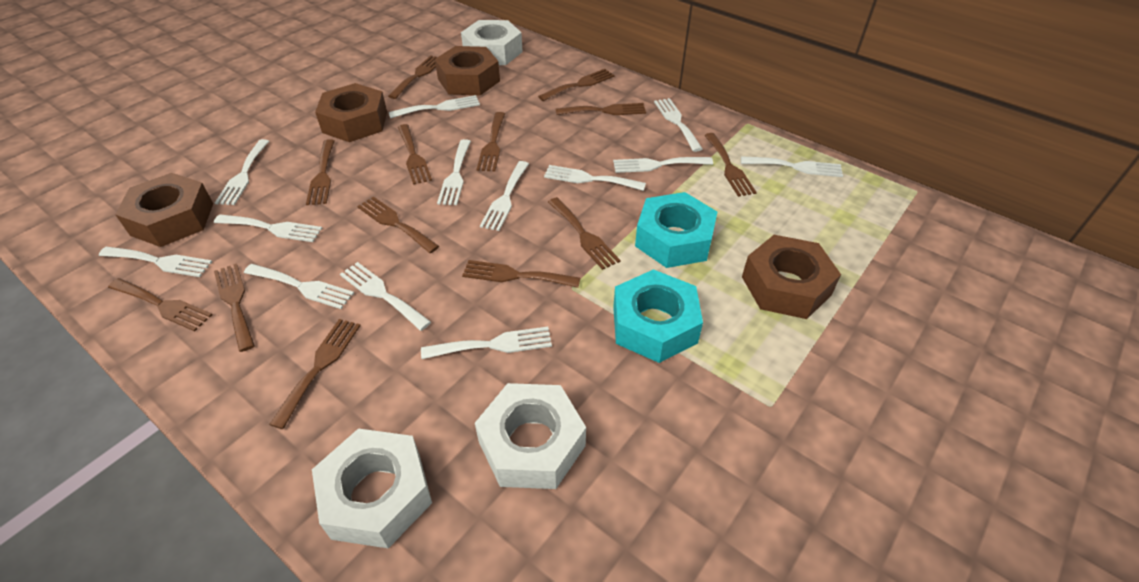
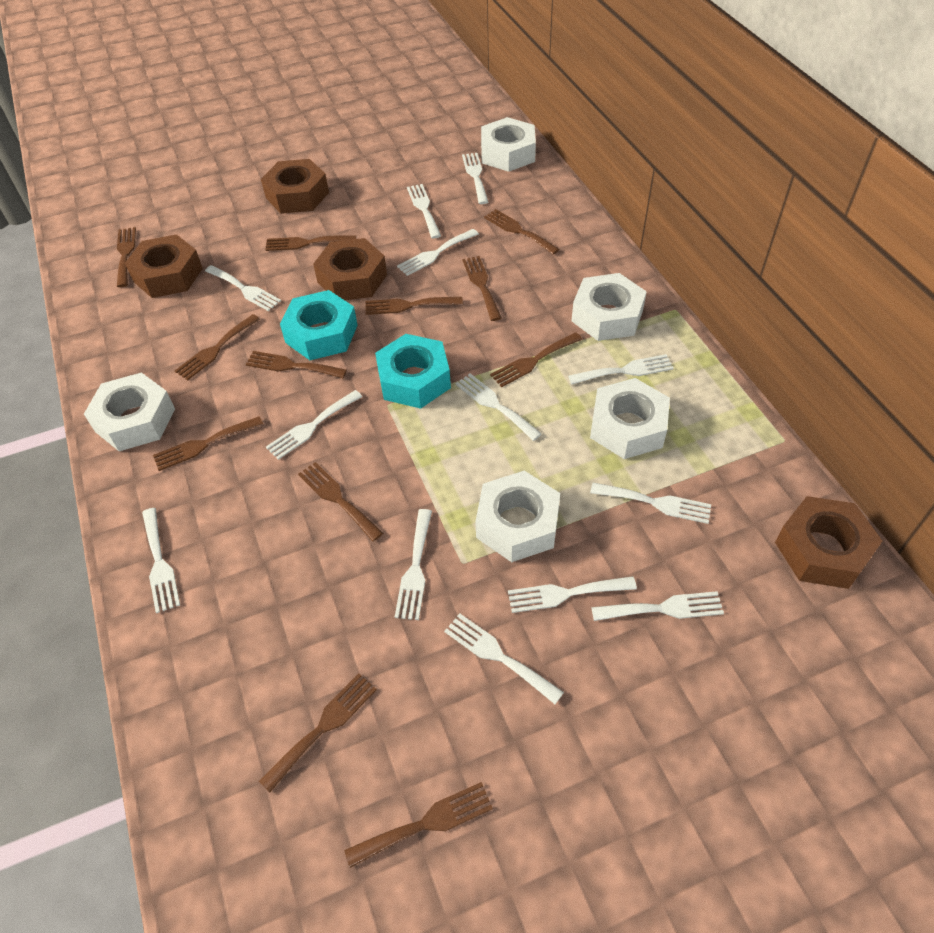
brown fork: 13 -> 12
white nut: 3 -> 5

